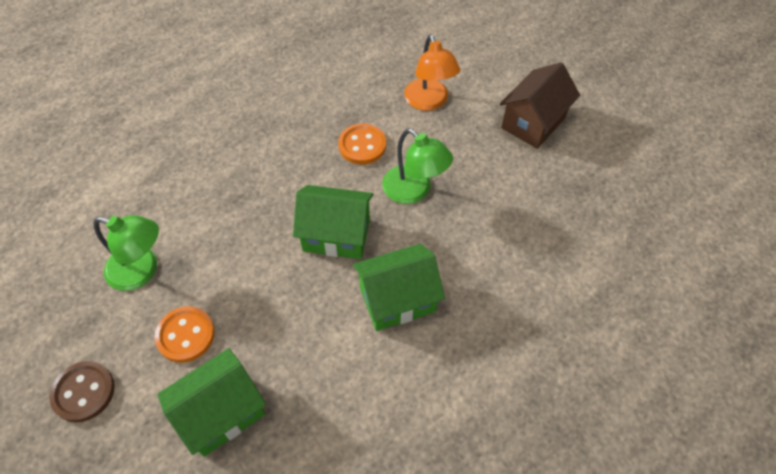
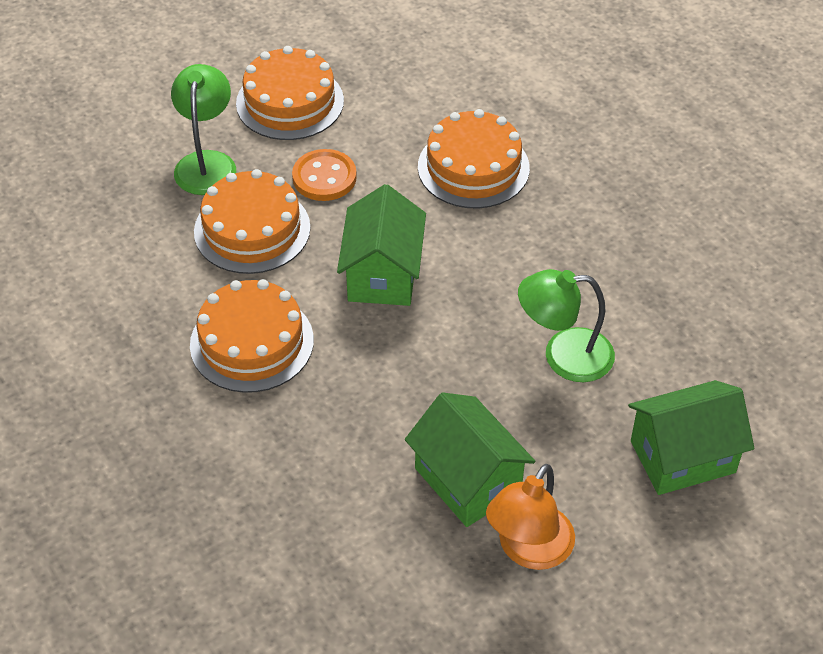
brown button: 1 -> 0
brown house: 1 -> 0
orange button: 2 -> 1
orange cake: 0 -> 4

